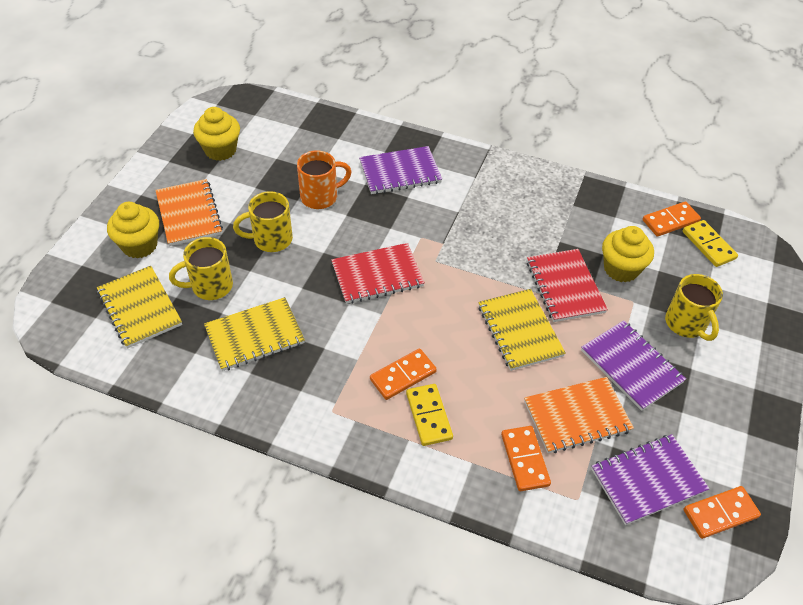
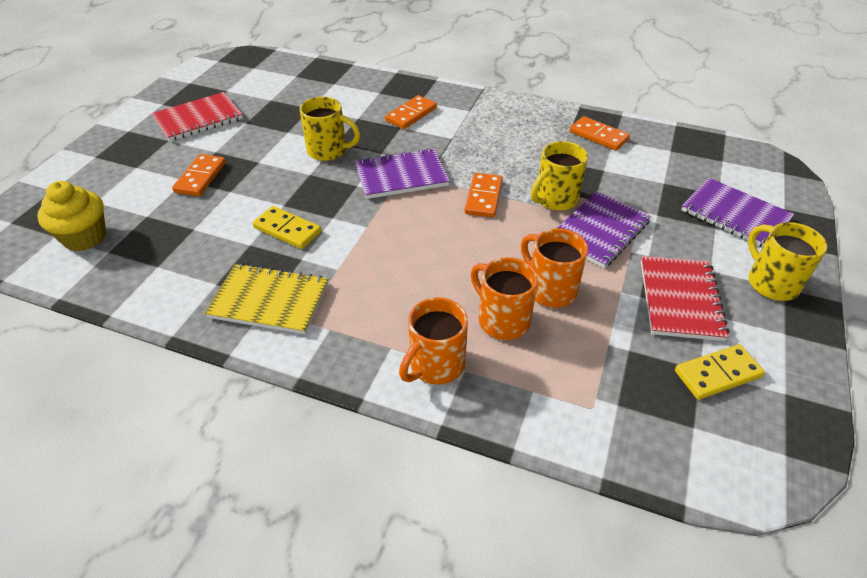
orange mug: 1 -> 3
orange notebook: 2 -> 0
yellow cupcake: 3 -> 1
yellow notebook: 3 -> 1

